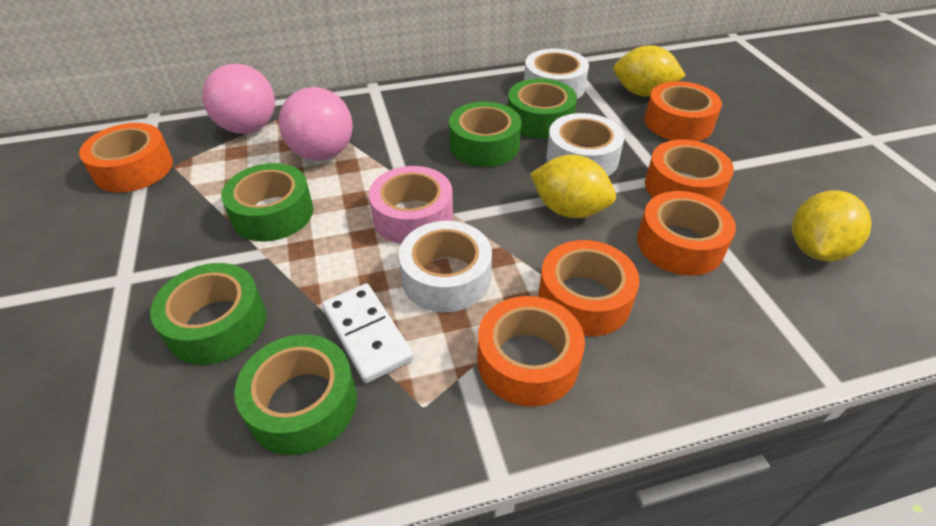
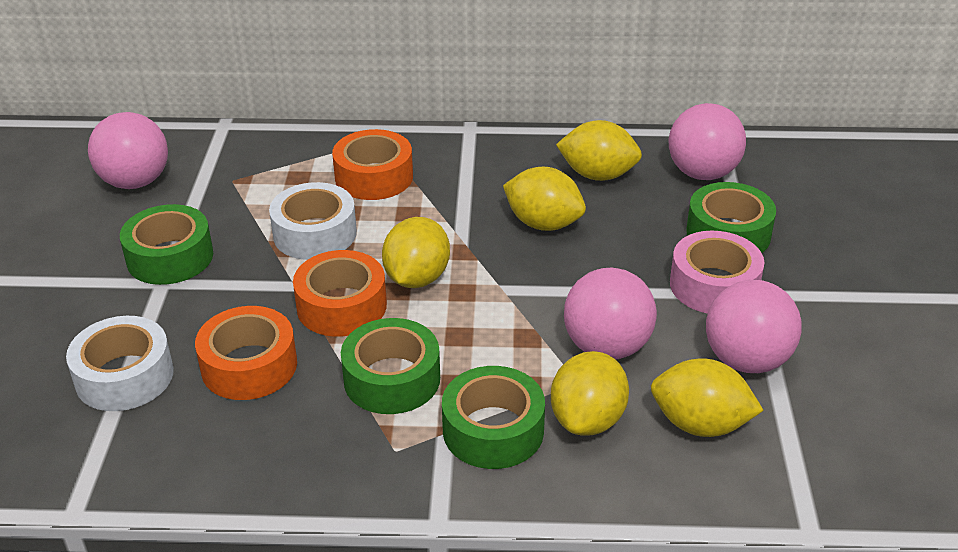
green tape: 5 -> 4
orange tape: 6 -> 3
pink ball: 2 -> 4
white domino: 1 -> 0
white tape: 3 -> 2
yellow lemon: 3 -> 5

